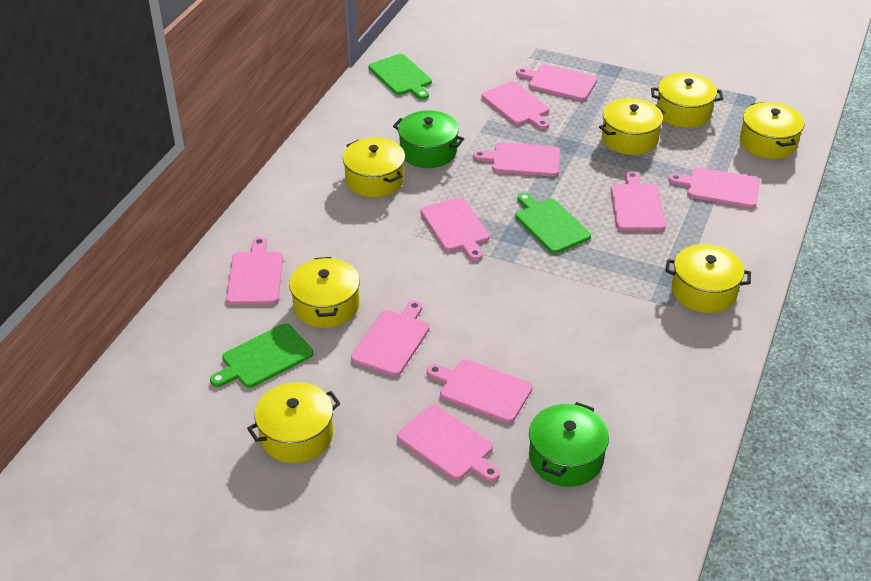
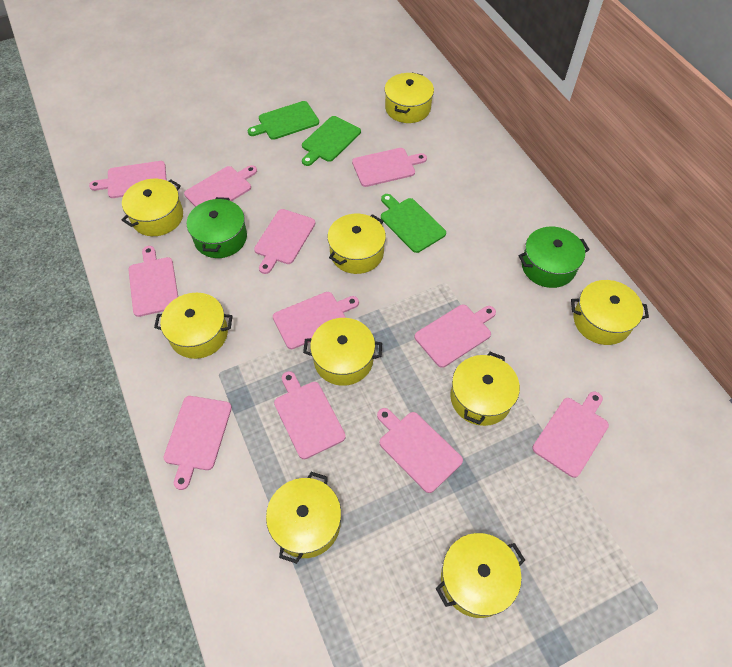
pink cutting board: 10 -> 11
yellow pot: 7 -> 9

